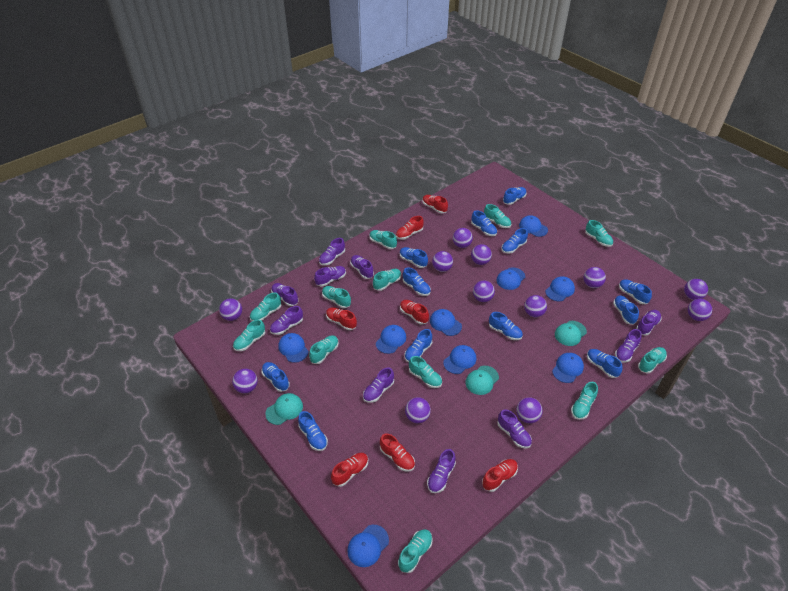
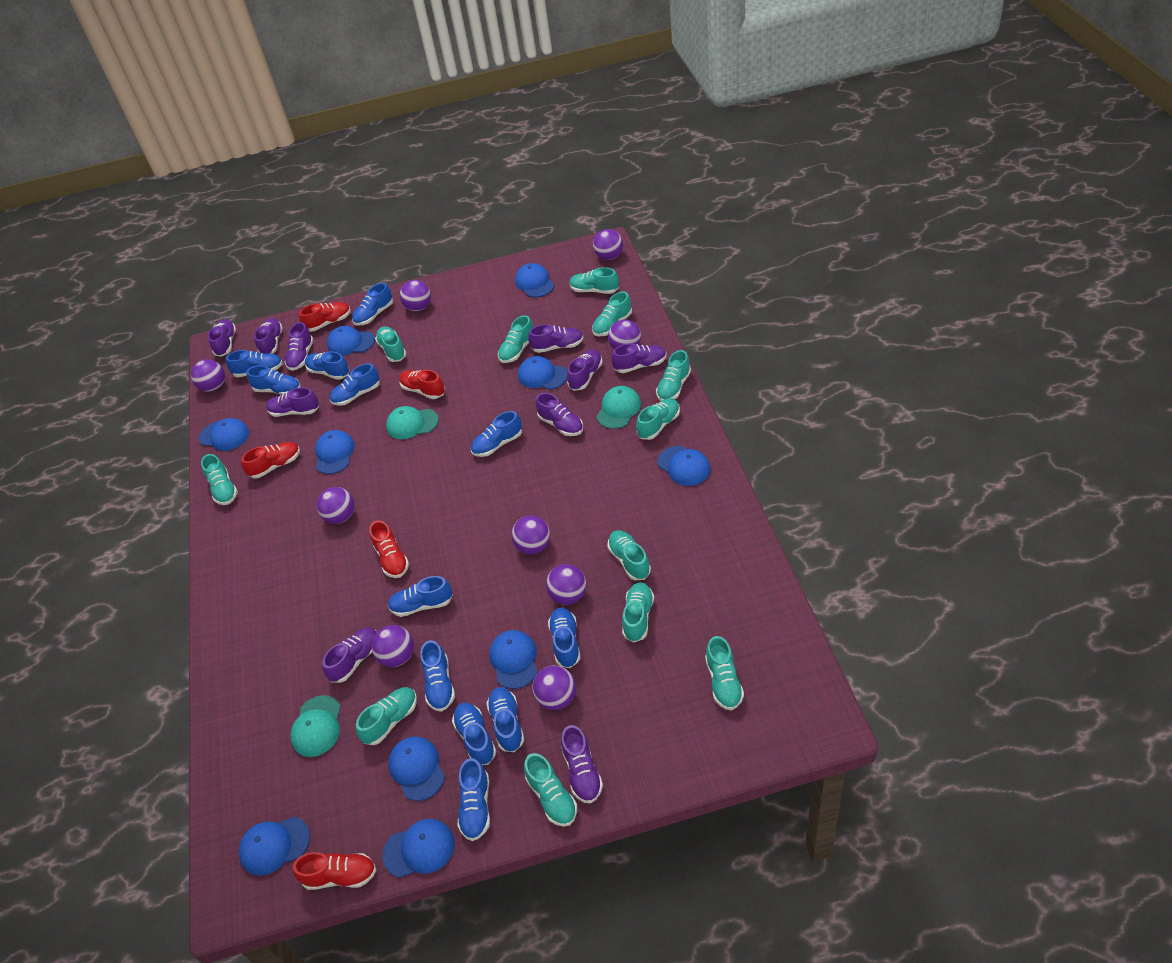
blue cap: 9 -> 10
purple ball: 12 -> 9
red shoe: 7 -> 5

